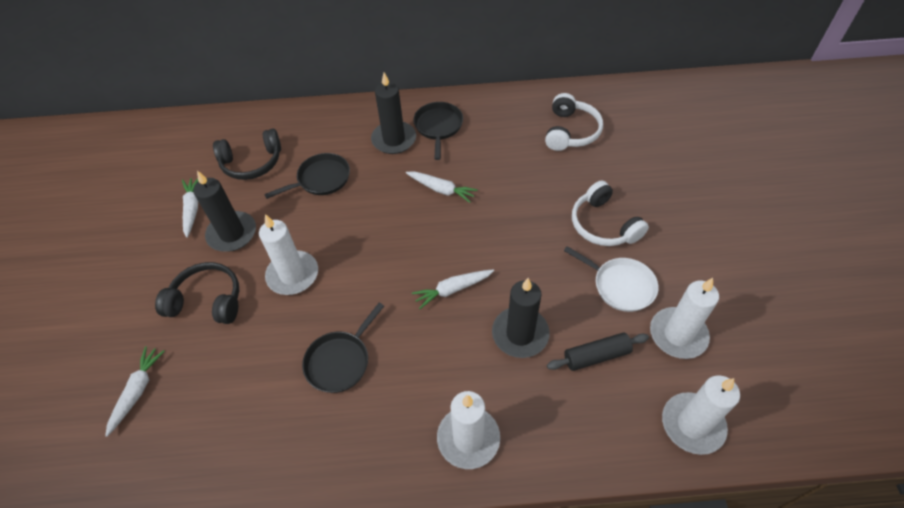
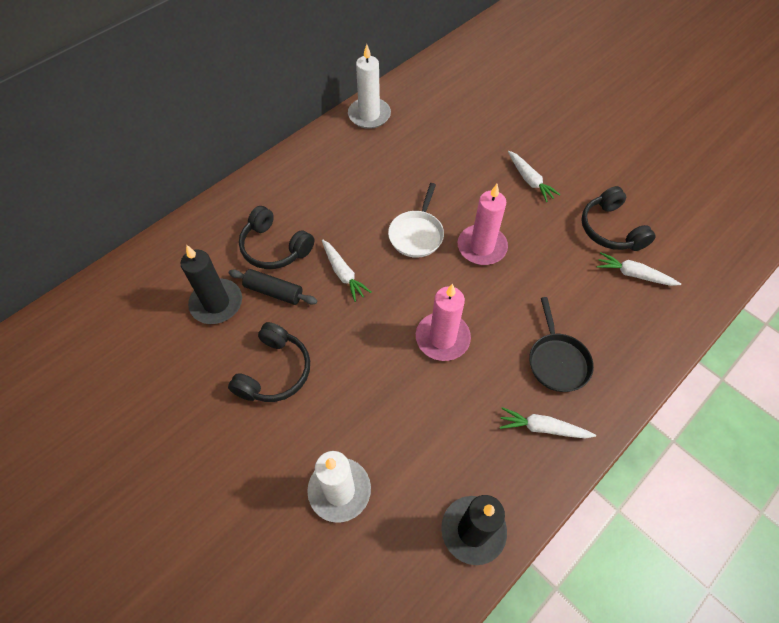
black candle: 3 -> 2
black headphones: 2 -> 3
black pan: 3 -> 1
pink candle: 0 -> 2
white candle: 4 -> 2
white headphones: 2 -> 0

